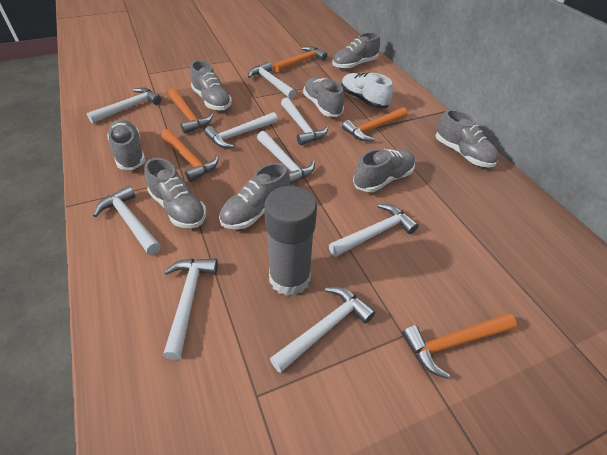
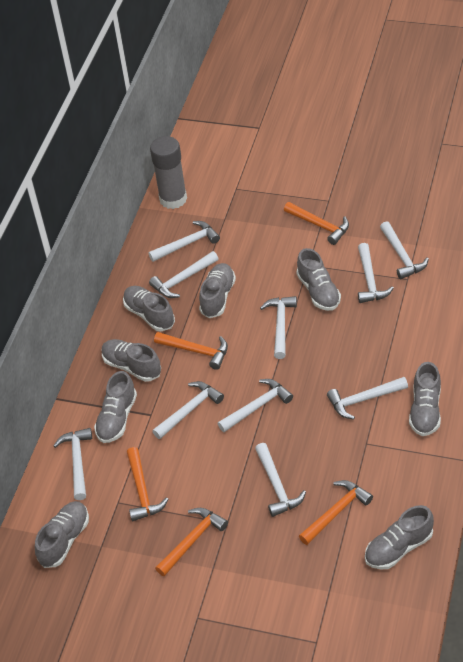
white hammer: 9 -> 10
white shoe: 1 -> 0

